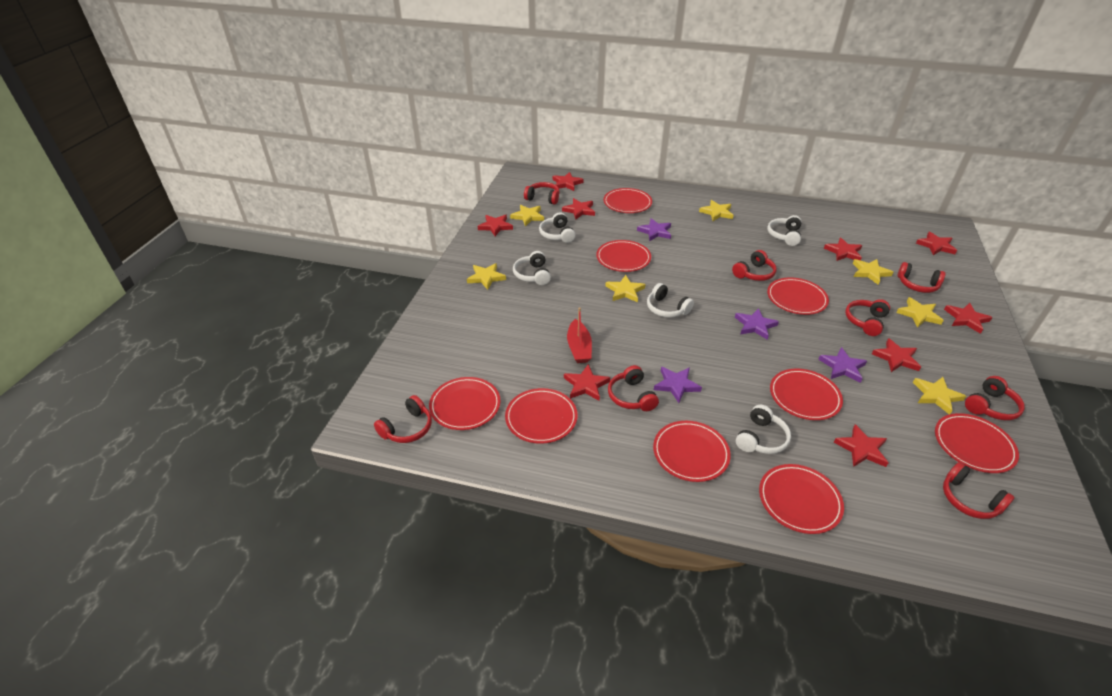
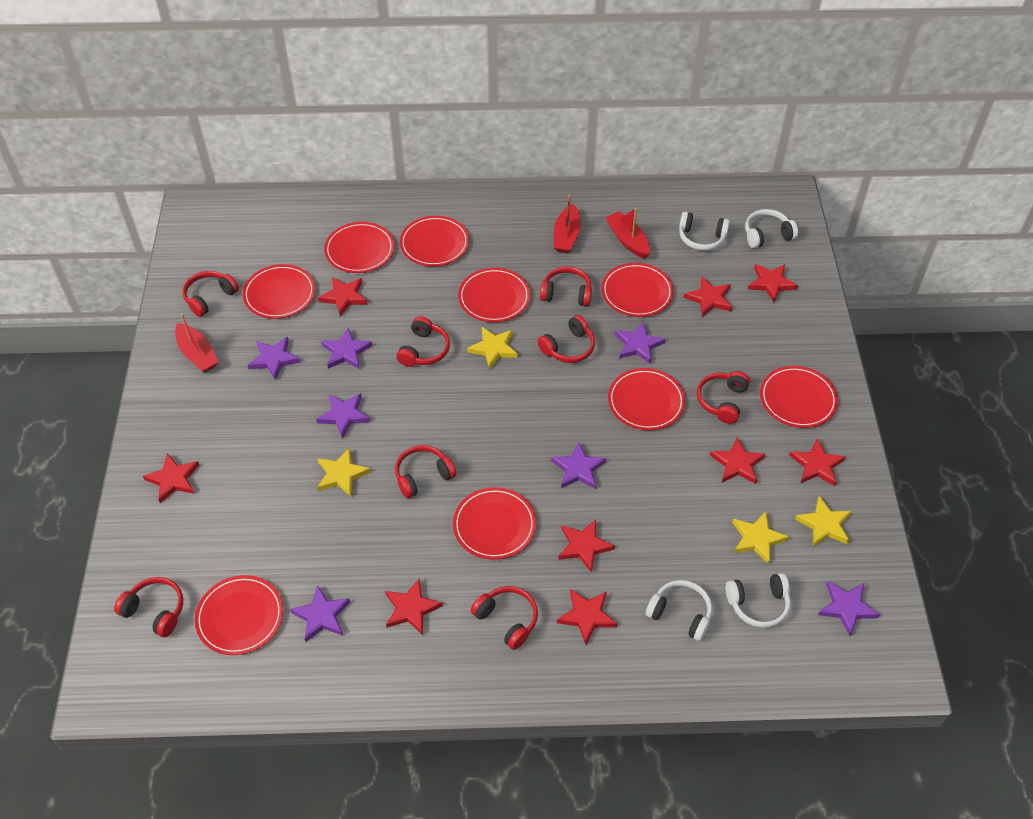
purple star: 4 -> 7
red boat: 1 -> 3
white headphones: 5 -> 4
yellow star: 7 -> 4

